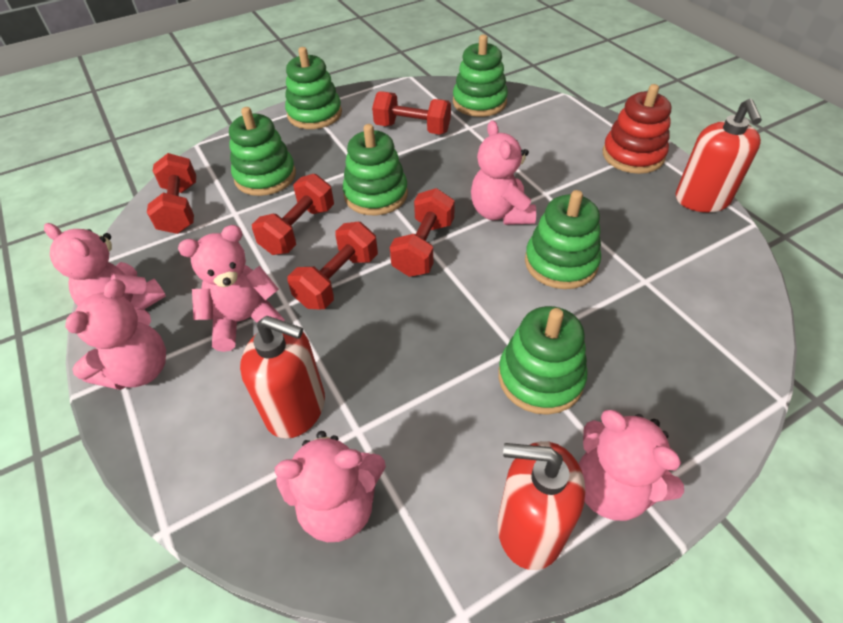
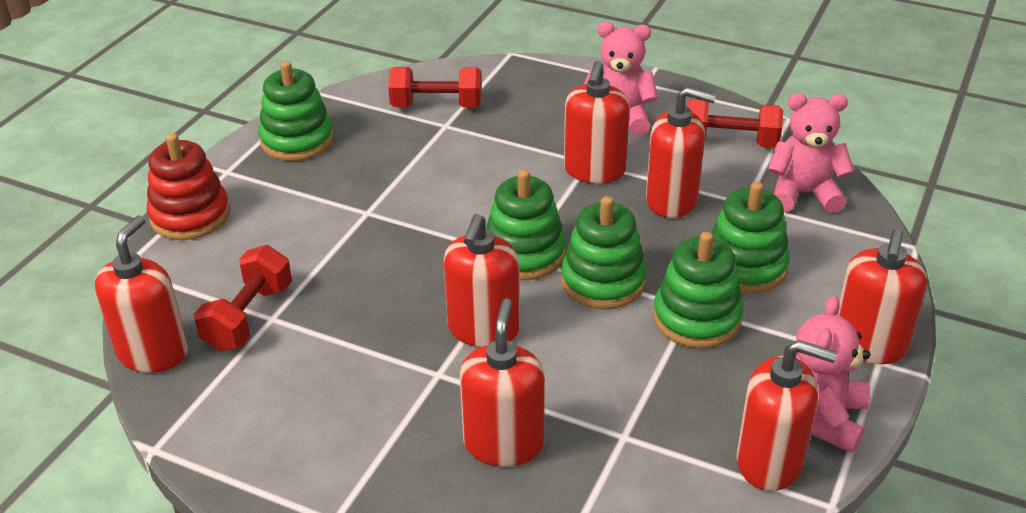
green stacking toy: 6 -> 5
pink teddy bear: 6 -> 3
red dumbbell: 5 -> 3
red soap dispenser: 3 -> 7

